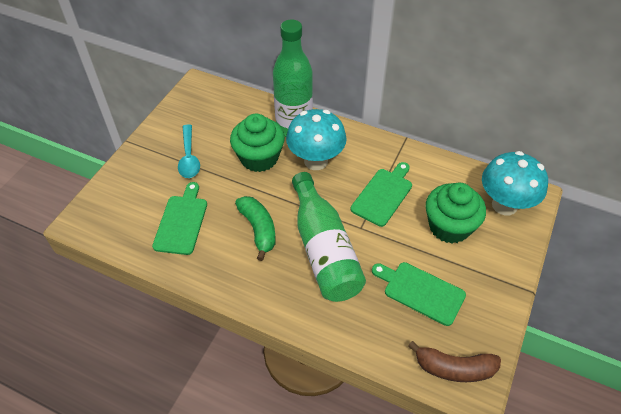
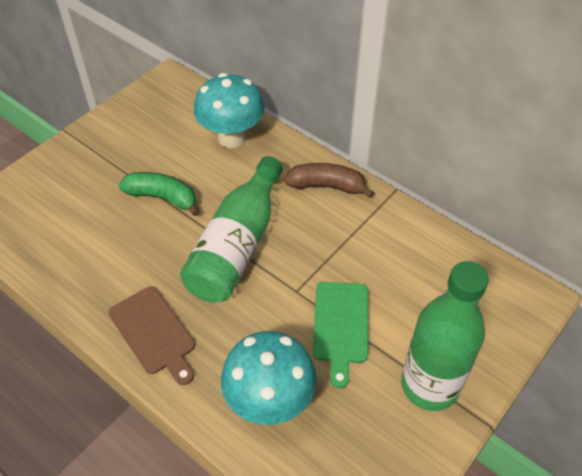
brown cutting board: 0 -> 1
green cupcake: 2 -> 0
green cutting board: 3 -> 1
turquoise spoon: 1 -> 0

